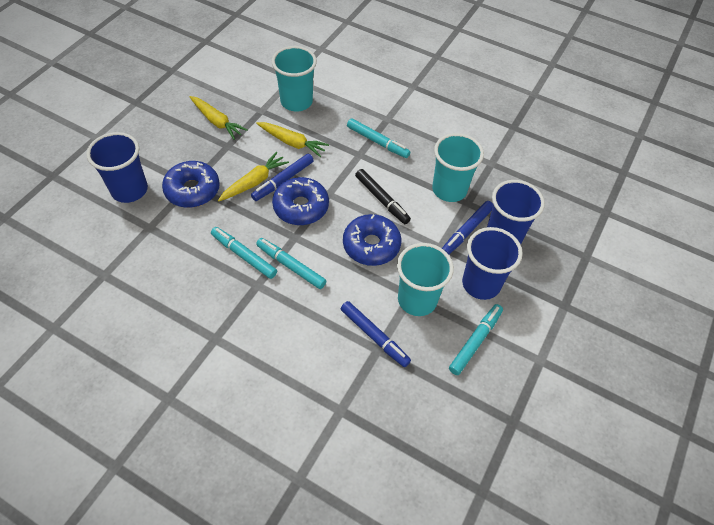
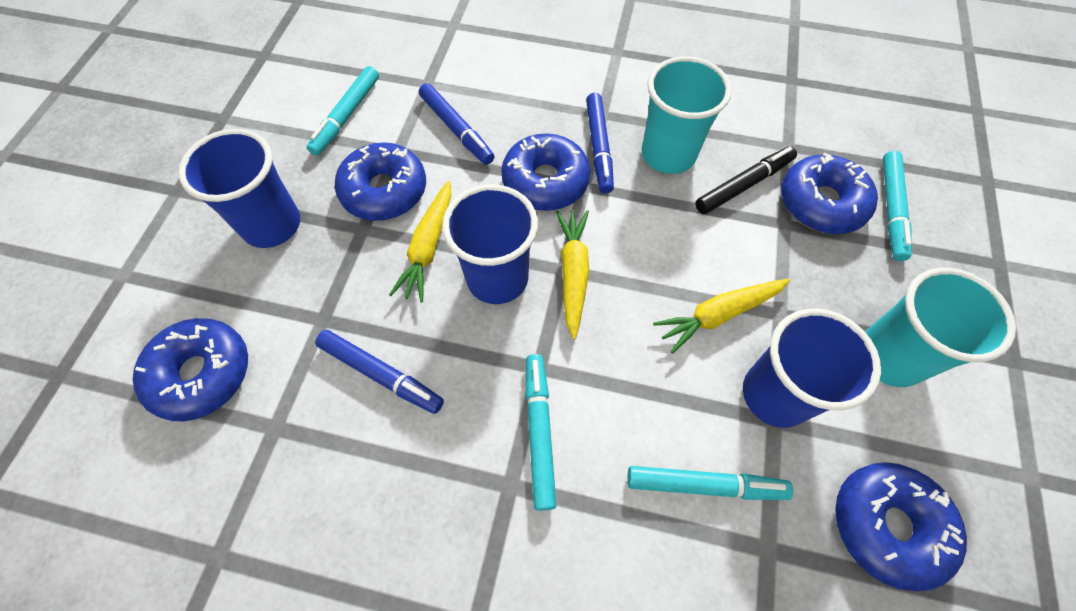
blue donut: 3 -> 5
turquoise cup: 3 -> 2

